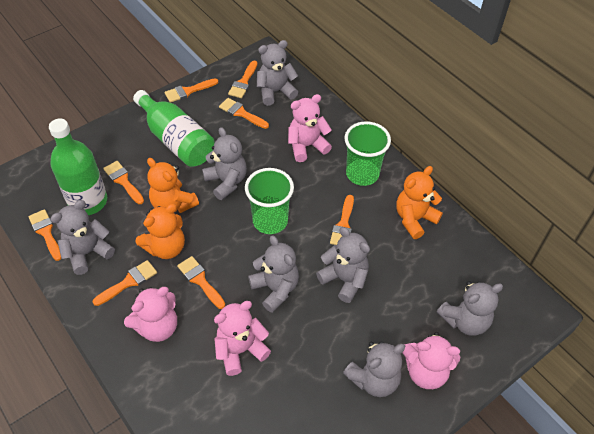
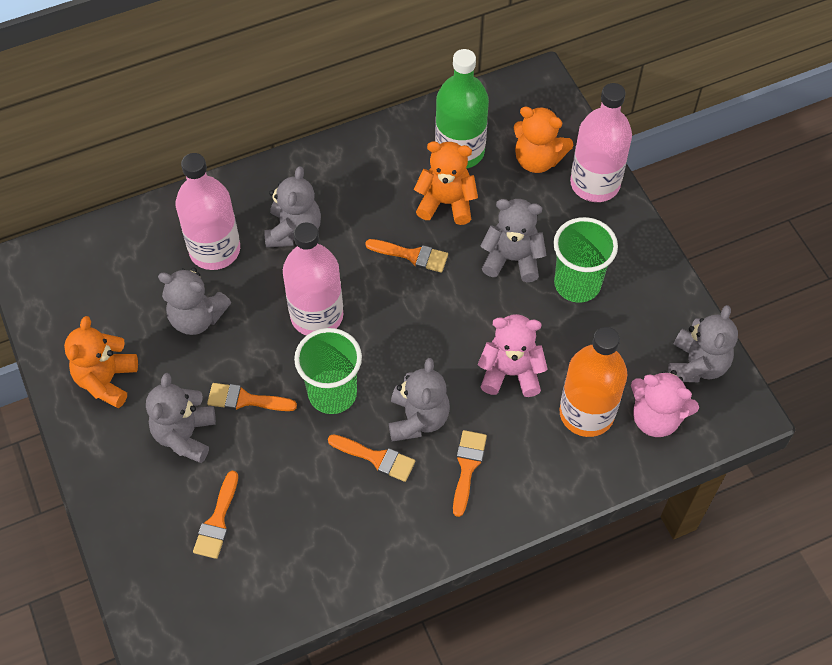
green bottle: 2 -> 1
grey teddy bear: 7 -> 6
orange bottle: 0 -> 1
orange brush: 8 -> 5
pink bottle: 0 -> 3
pink teddy bear: 4 -> 2

